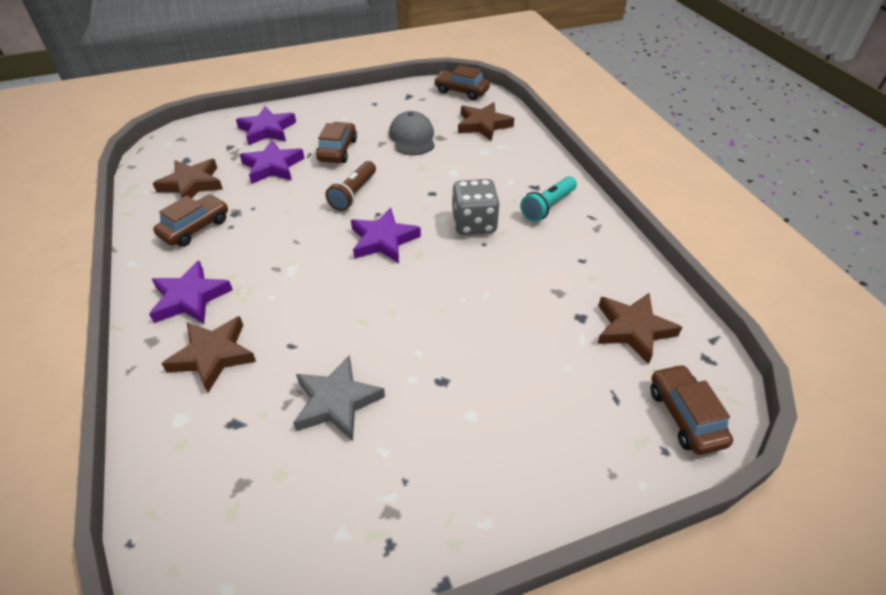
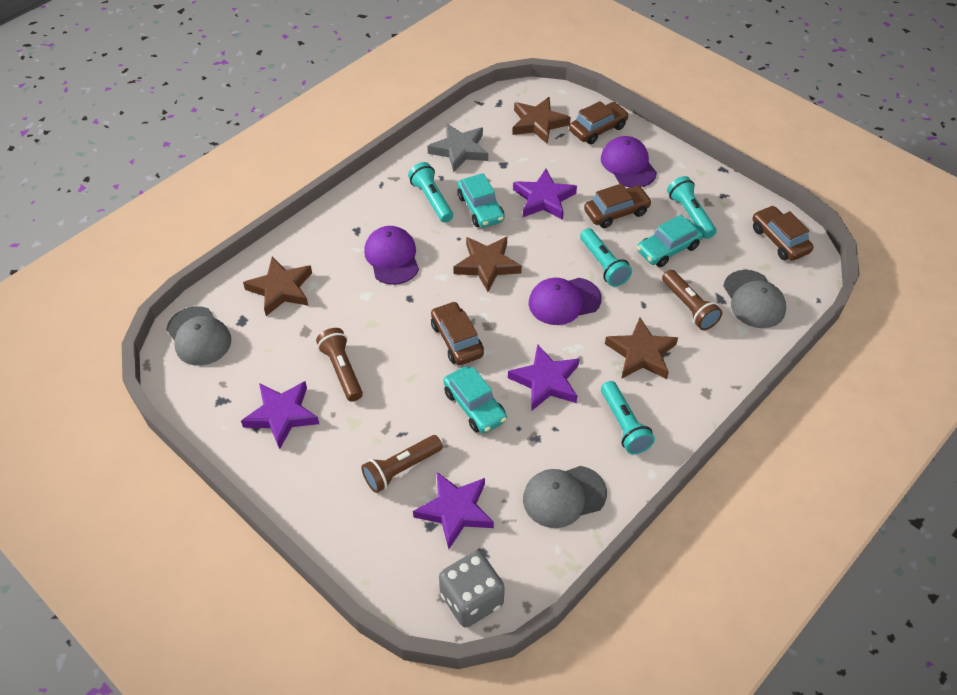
brown flashlight: 1 -> 3
grey cap: 1 -> 3
purple cap: 0 -> 3
turquoise car: 0 -> 3
turquoise flashlight: 1 -> 4

